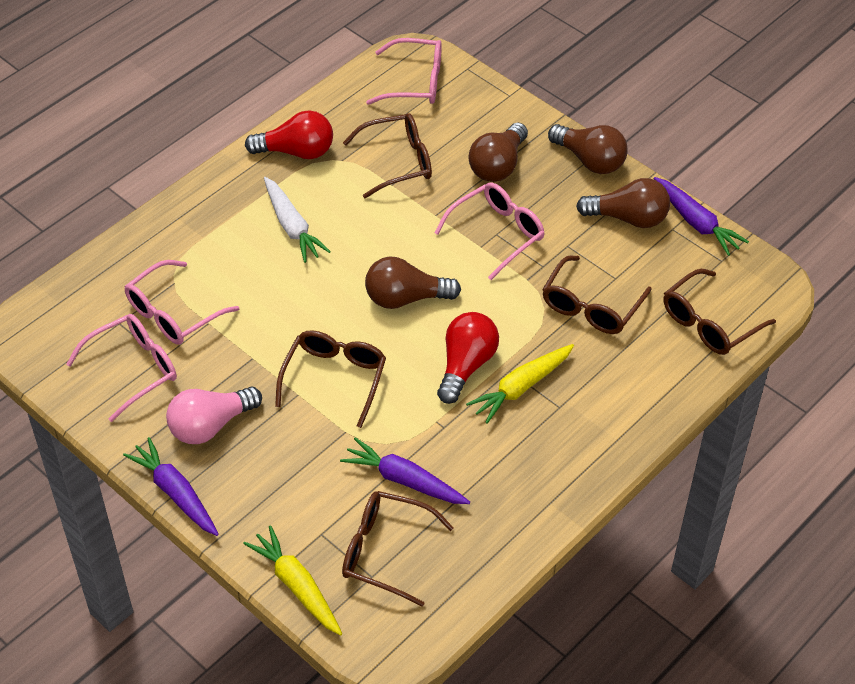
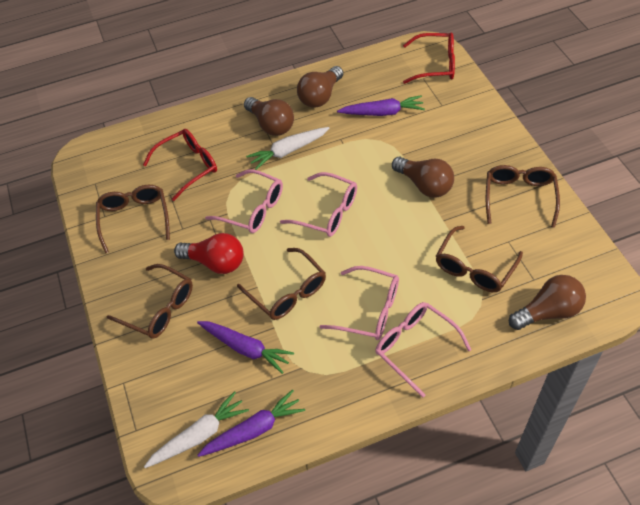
pink light bulb: 1 -> 0
red glasses: 0 -> 2
red light bulb: 2 -> 1
white carrot: 1 -> 2
yellow carrot: 2 -> 0

